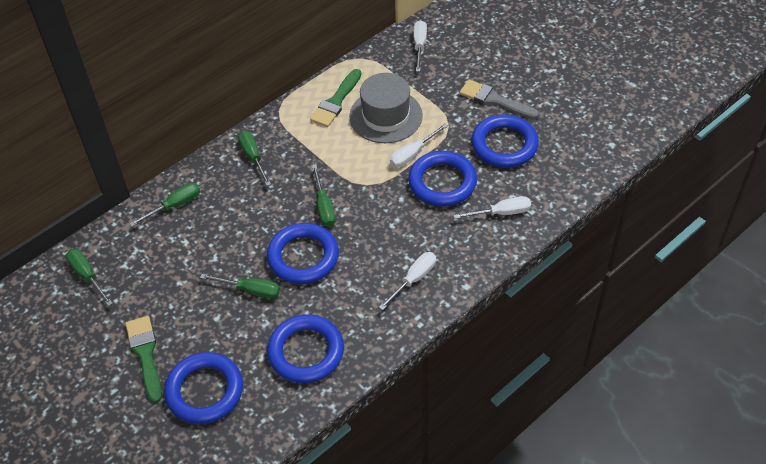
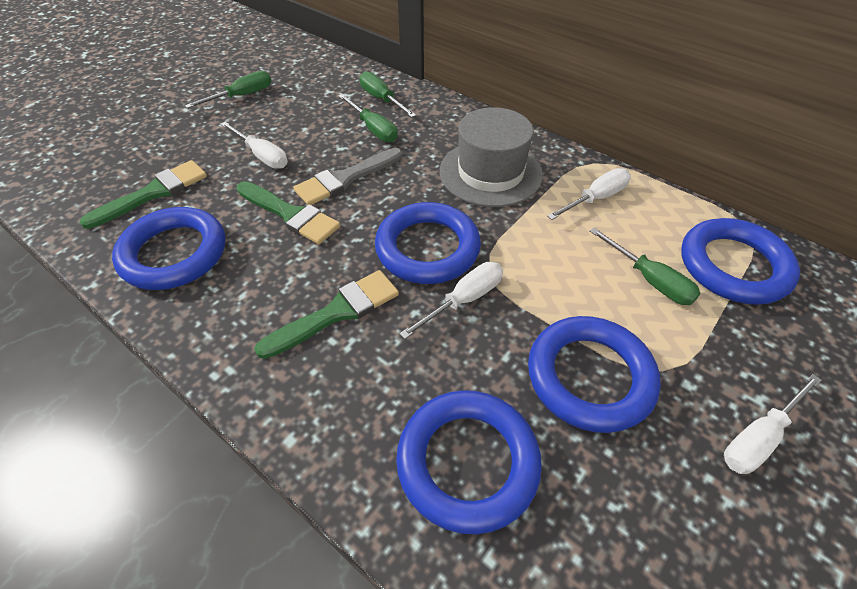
green brush: 2 -> 3
green screwdriver: 5 -> 4

